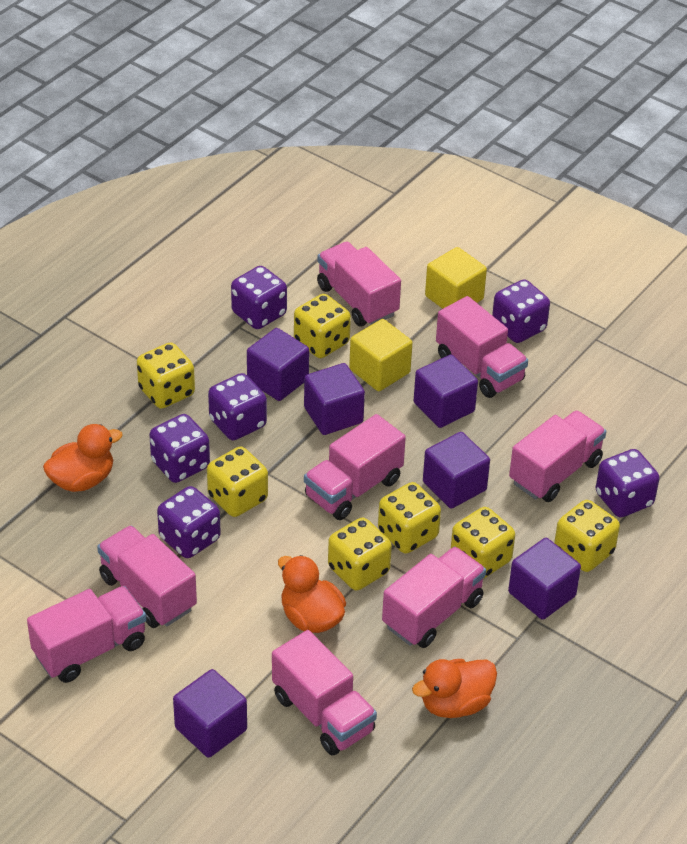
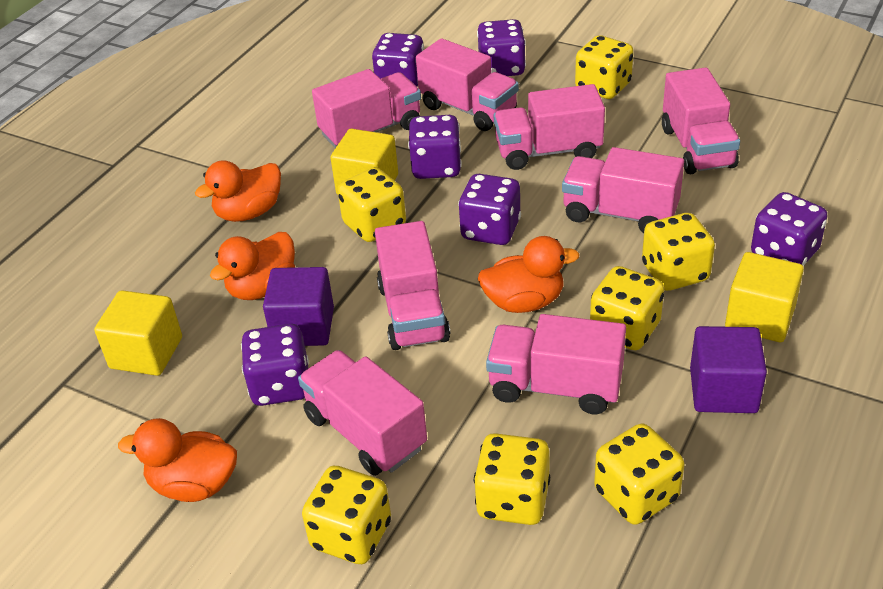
orange duck: 3 -> 4
purple cube: 6 -> 2
yellow cube: 2 -> 3

